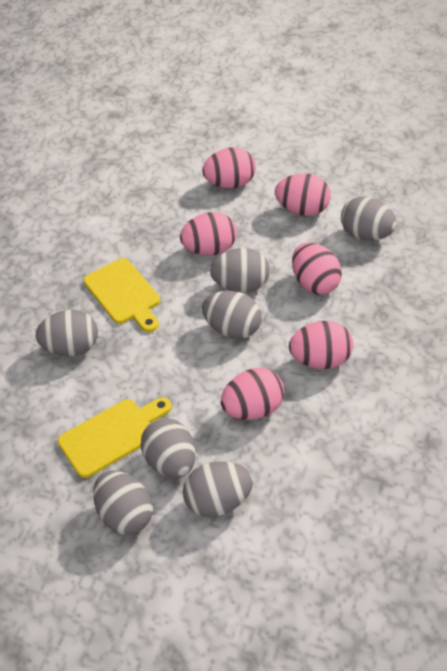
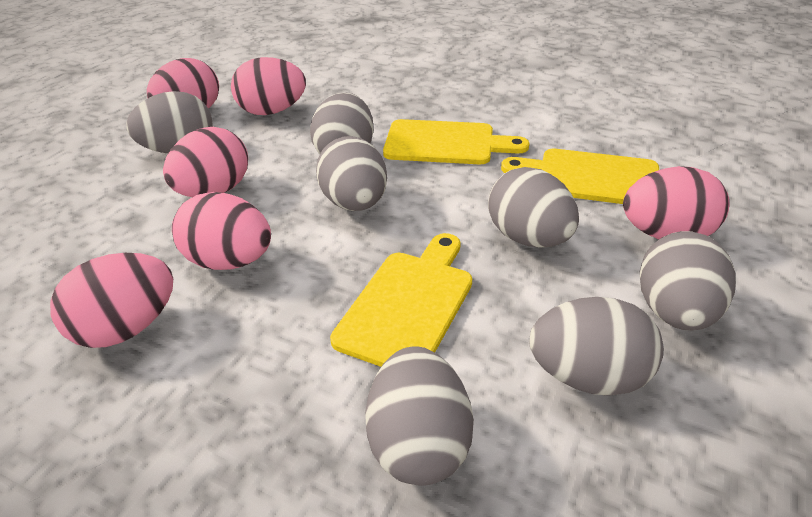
yellow cutting board: 2 -> 3

